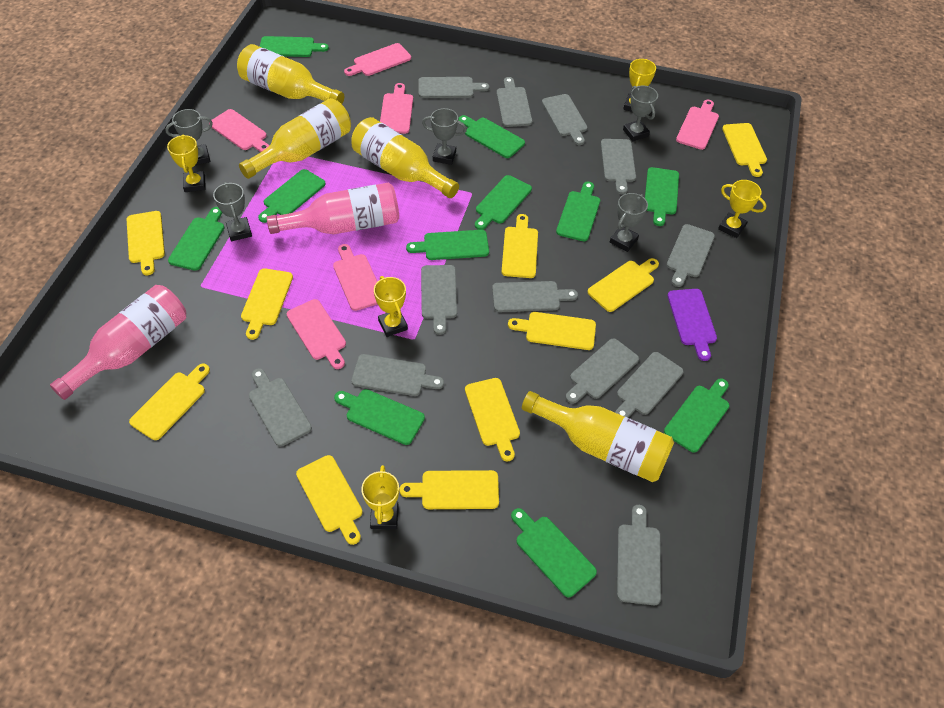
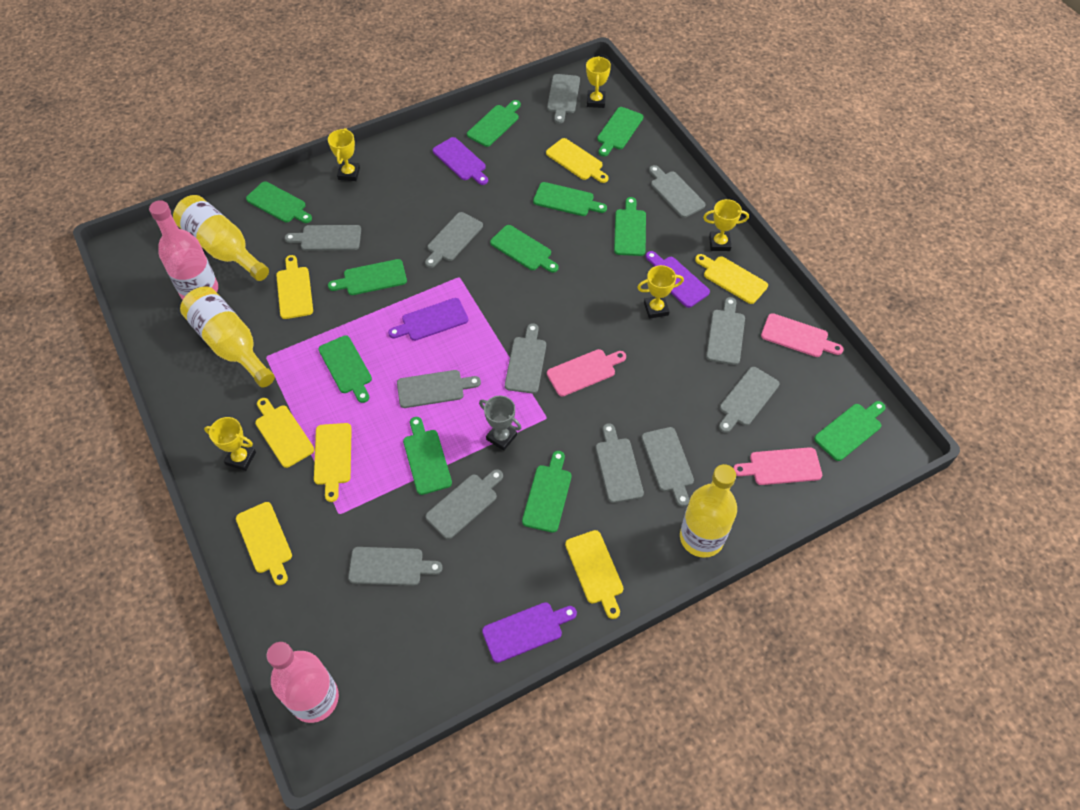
grey trophy: 5 -> 1
pink cutting board: 6 -> 3
purple cutting board: 1 -> 4
yellow bottle: 4 -> 3
yellow cutting board: 10 -> 7

